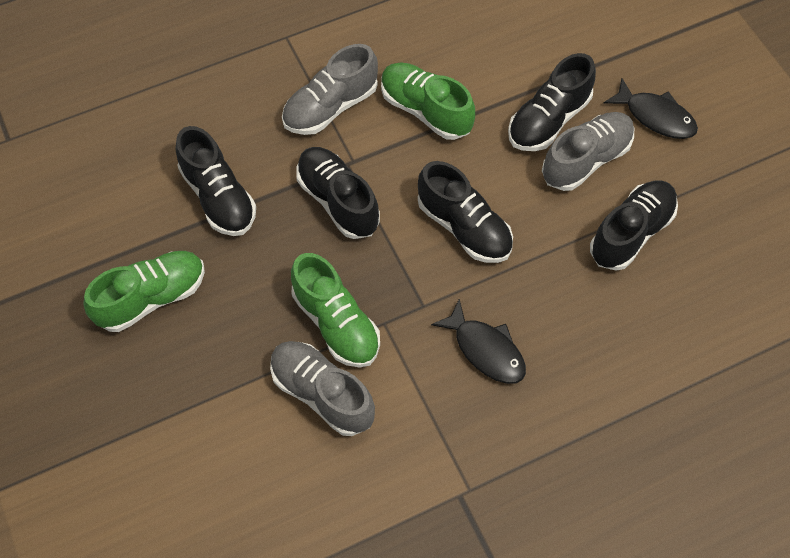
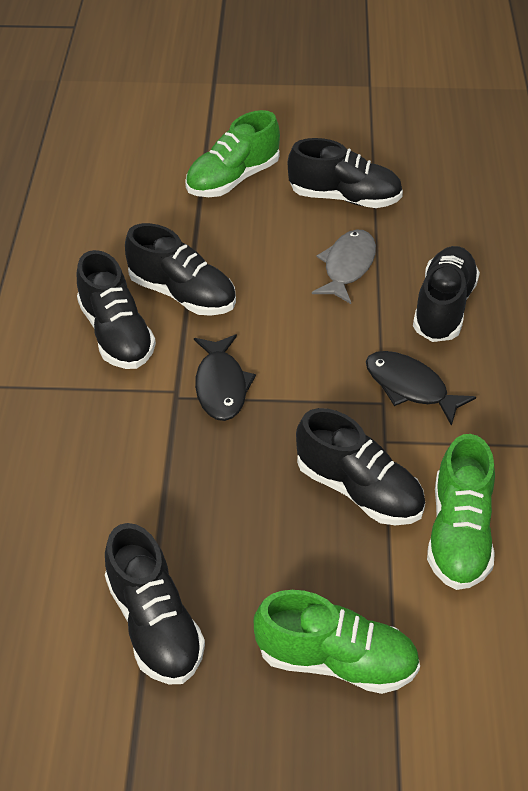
black shoe: 5 -> 6
grey fish: 0 -> 1
grey shoe: 3 -> 0

